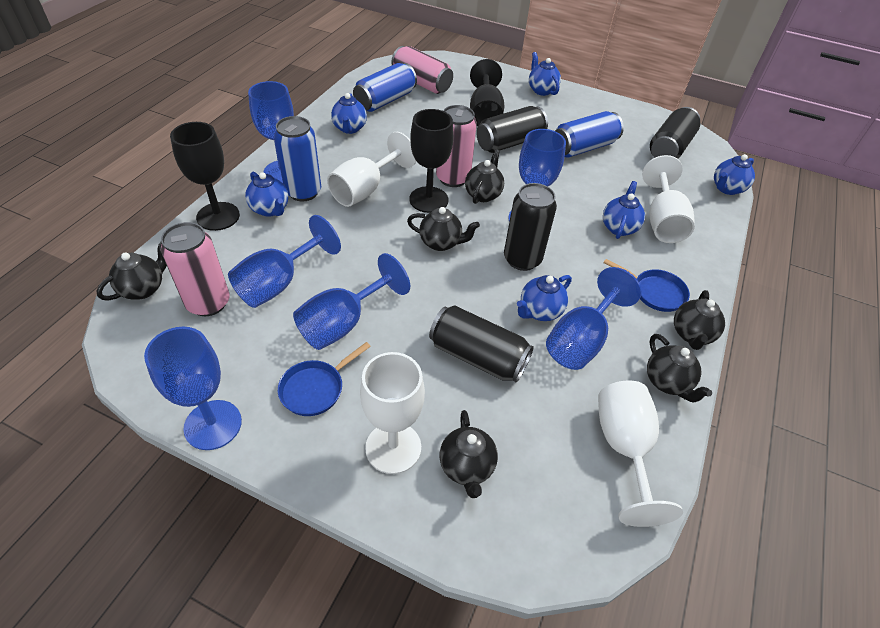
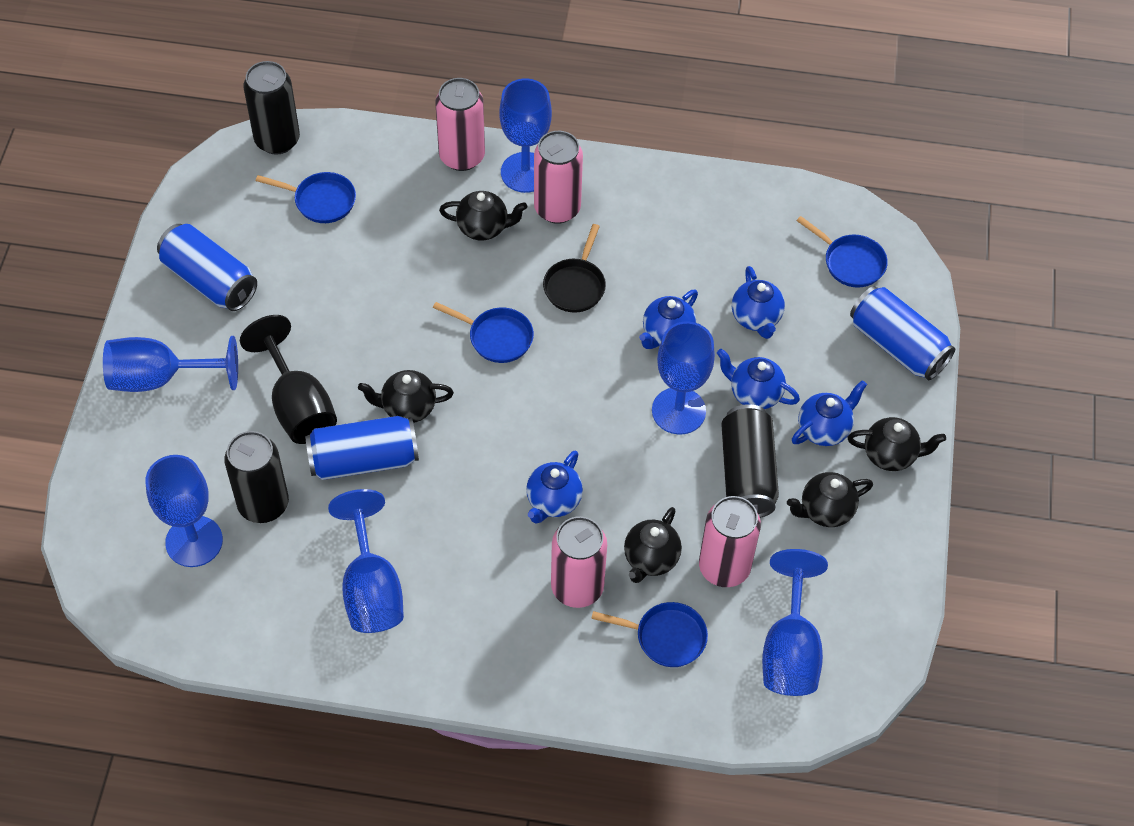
black can: 4 -> 3
black goblet: 3 -> 1
black pan: 0 -> 1
black teapot: 6 -> 5
blue pan: 2 -> 4
blue teapot: 6 -> 5
pink can: 3 -> 4
white goblet: 4 -> 0

